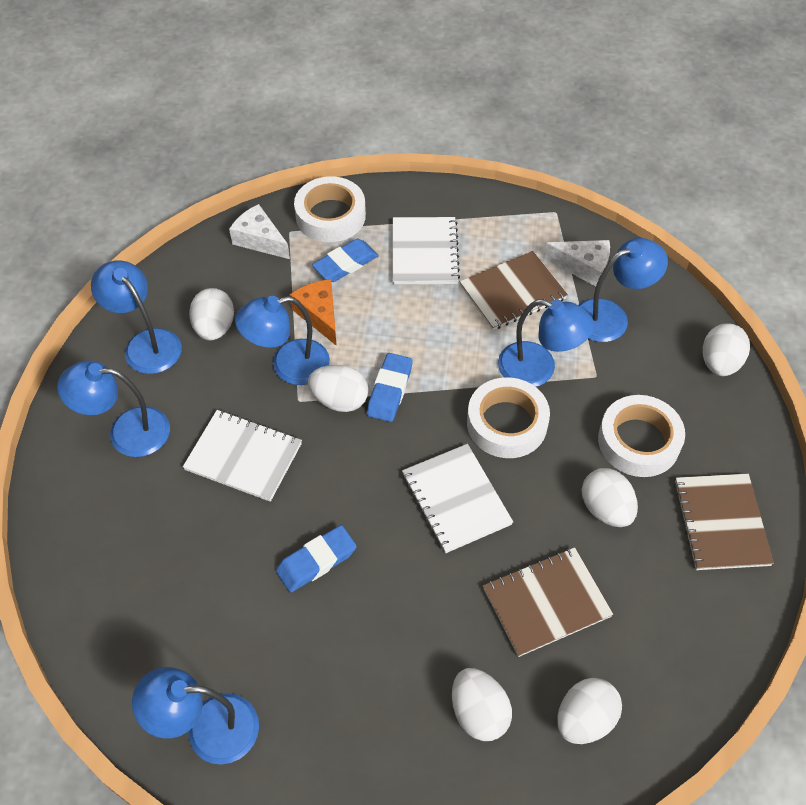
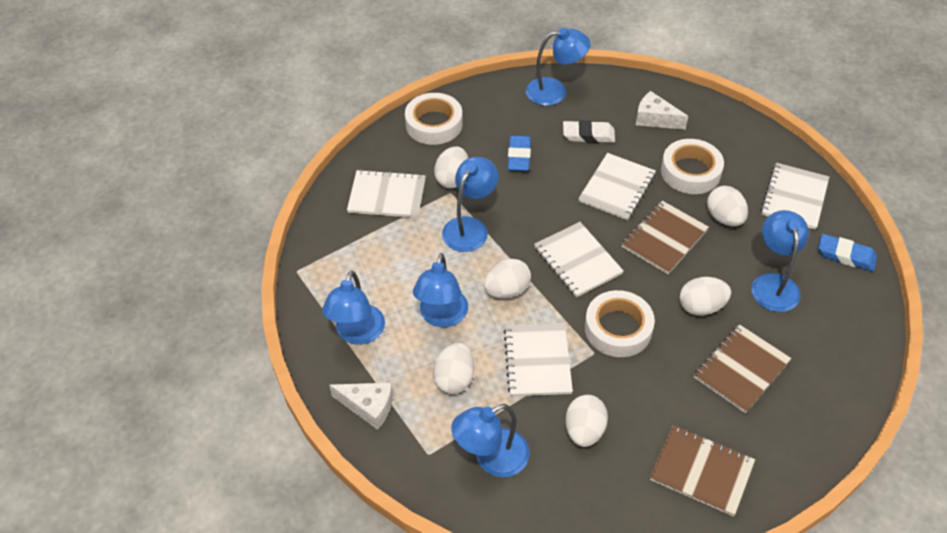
blue eraser: 3 -> 2
orange cheese: 1 -> 0
white eraser: 0 -> 1
white notebook: 3 -> 5

